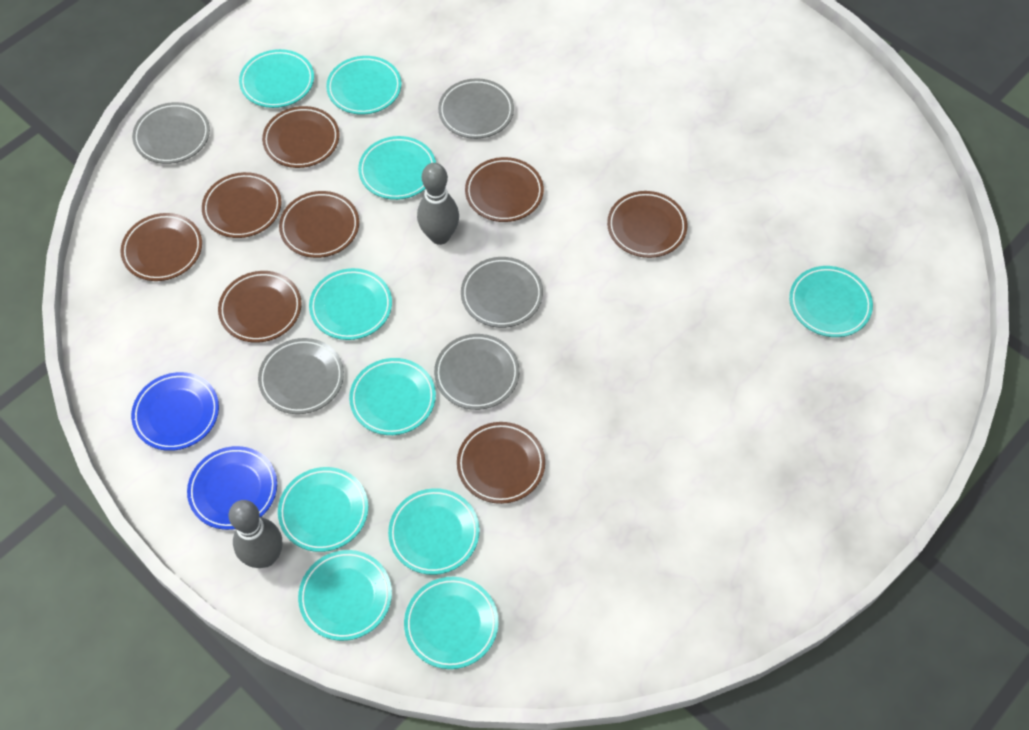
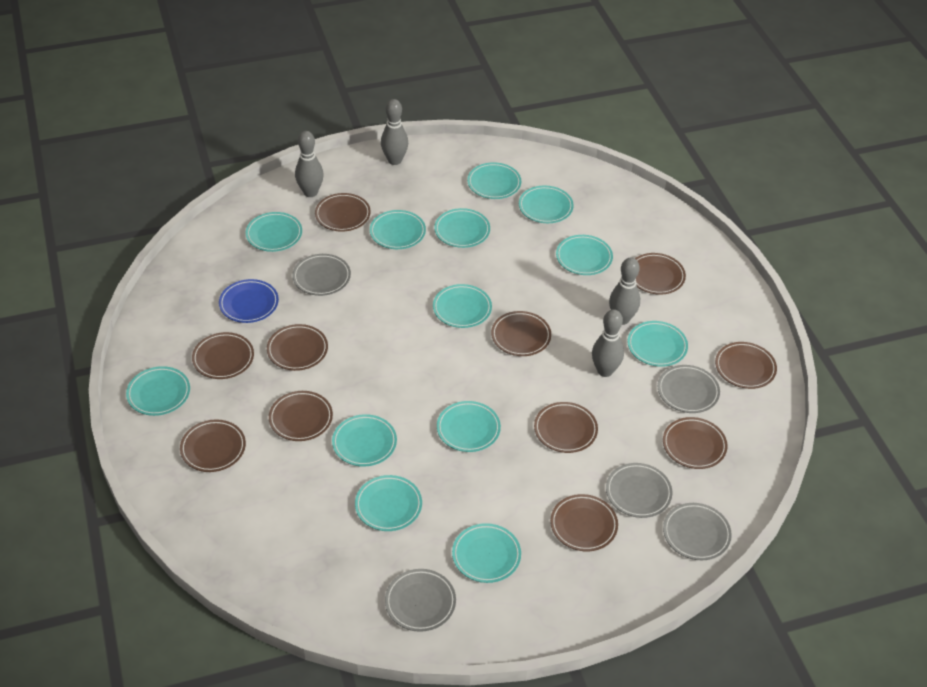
blue plate: 2 -> 1
brown plate: 8 -> 11
grey bowling pin: 2 -> 4
turquoise plate: 10 -> 13

